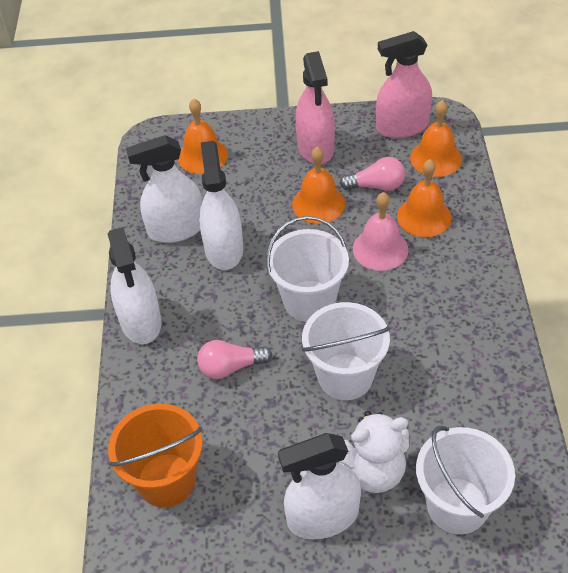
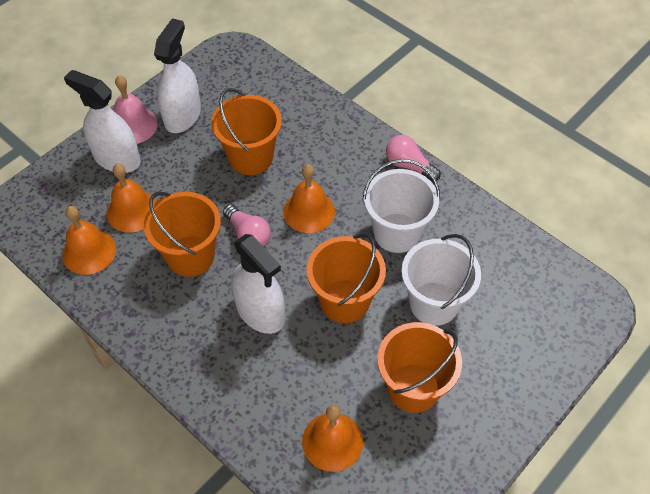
orange bucket: 1 -> 4
pink spray bottle: 2 -> 0
white bucket: 3 -> 2
white spray bottle: 4 -> 3
white teddy bear: 1 -> 0

